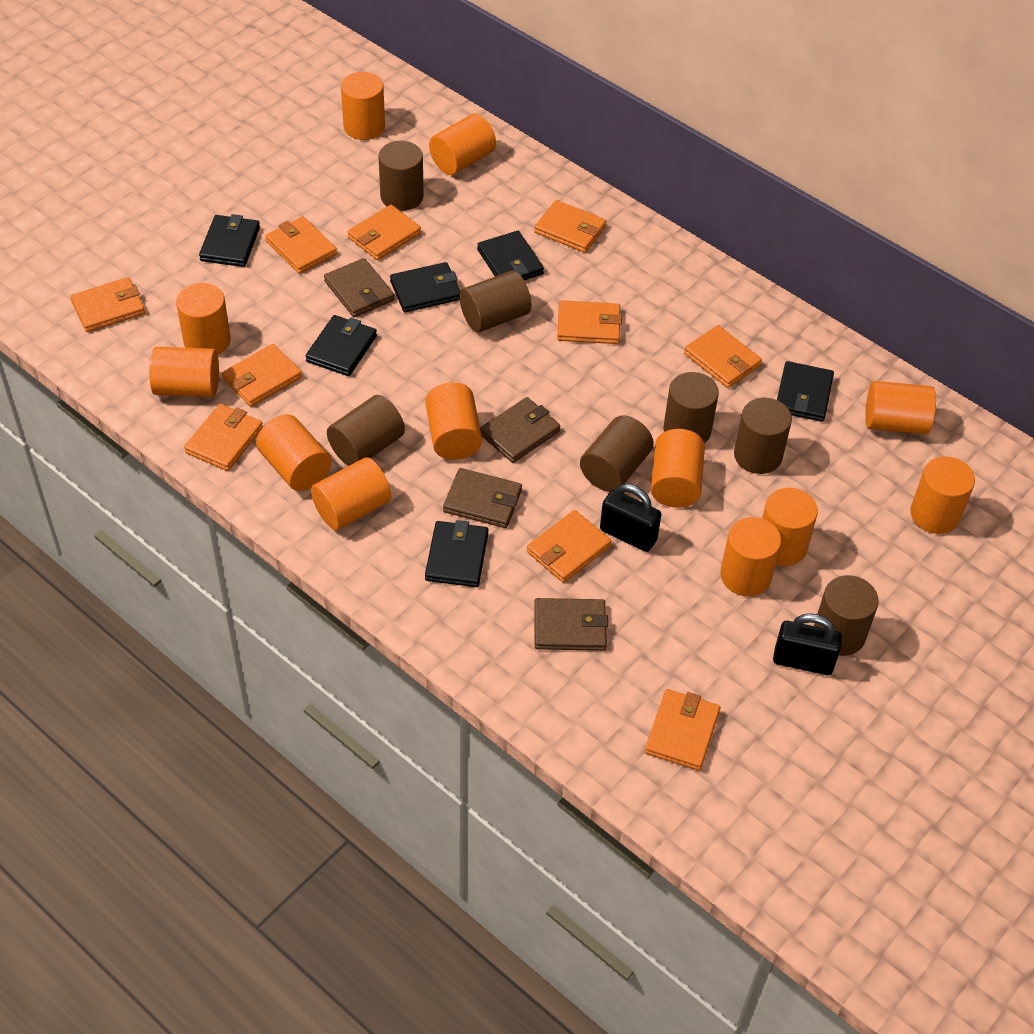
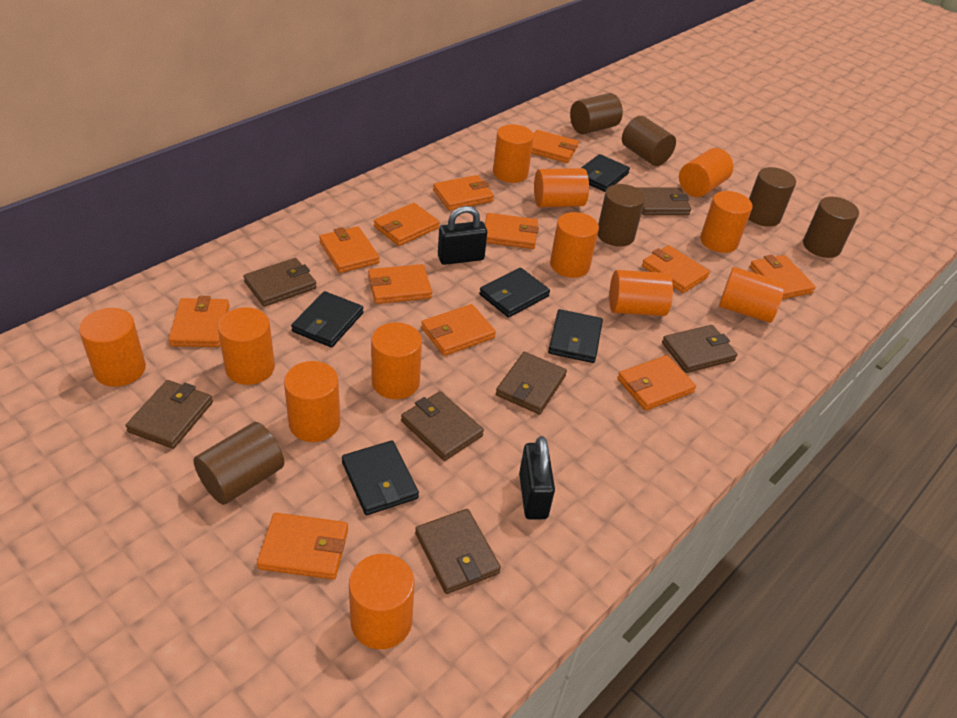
black wallet: 6 -> 5
brown cylinder: 7 -> 6
brown wallet: 4 -> 7
orange wallet: 10 -> 12

